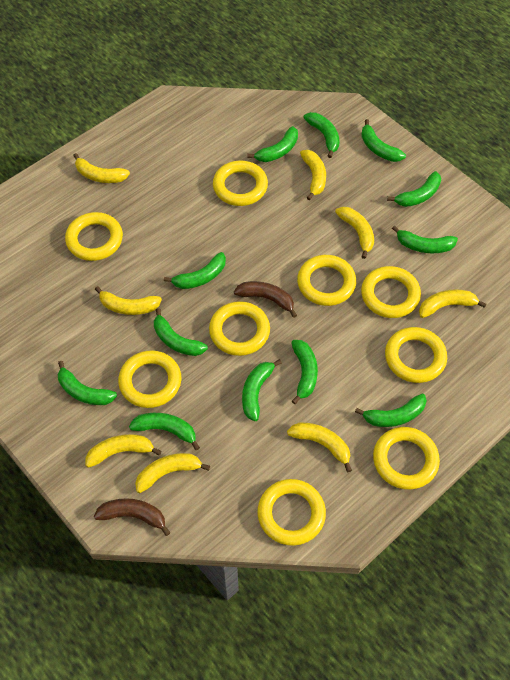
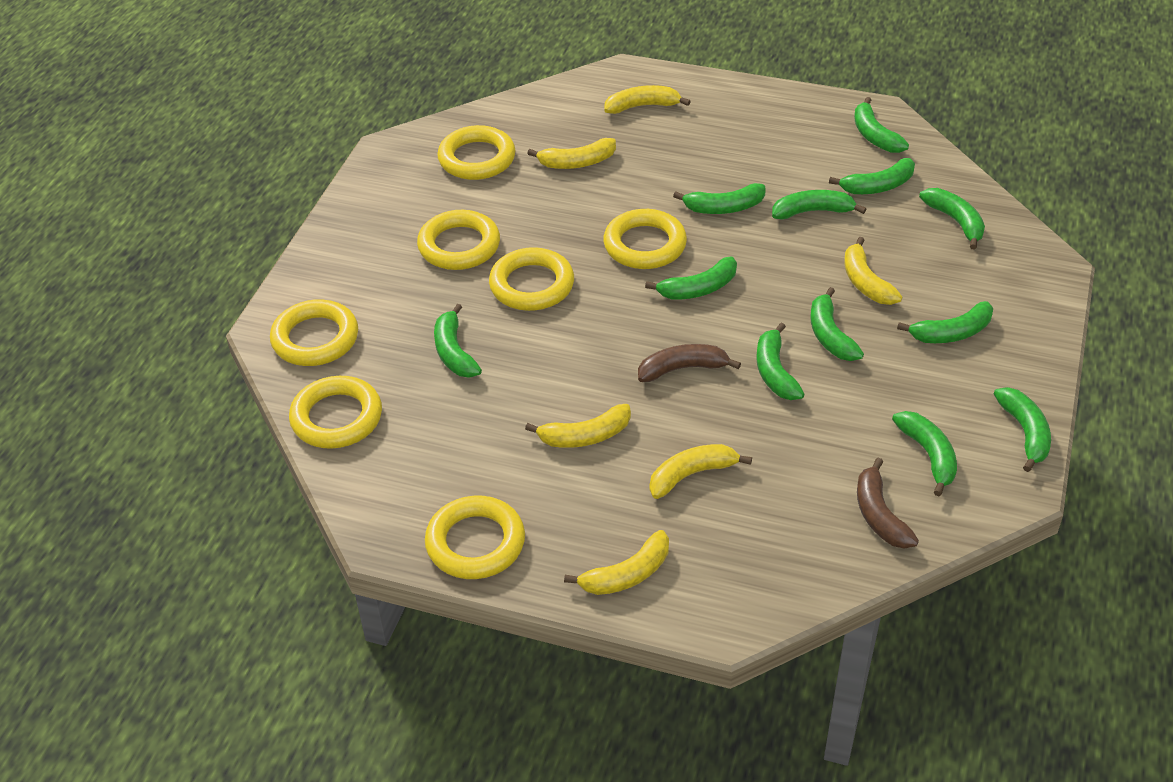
yellow banana: 8 -> 6
yellow ring: 9 -> 7

